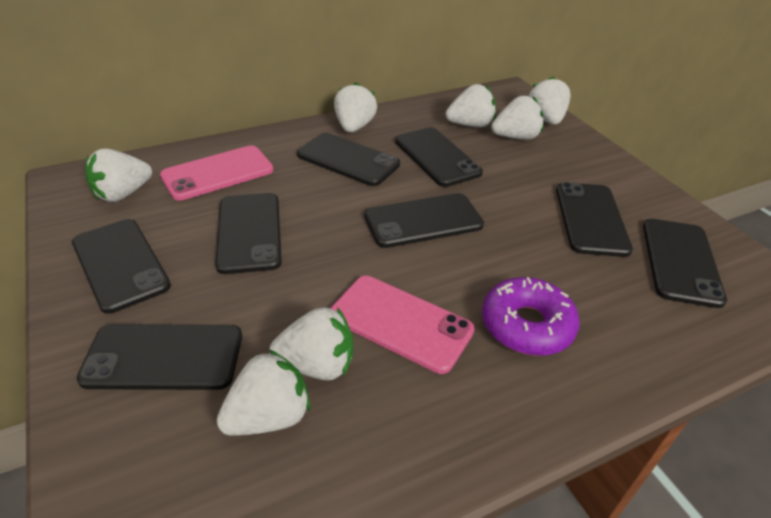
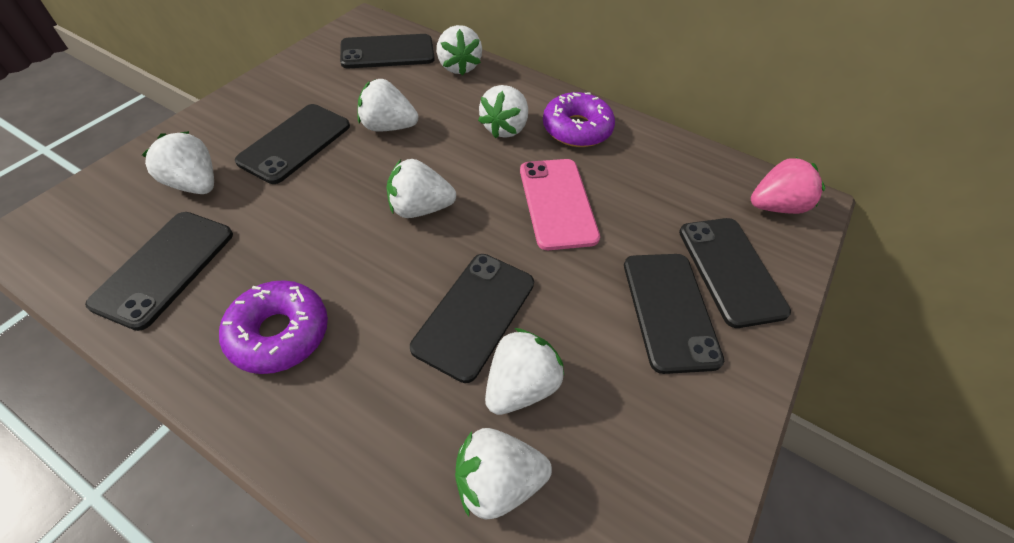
black phone: 8 -> 6
pink phone: 2 -> 1
pink strawberry: 0 -> 1
purple donut: 1 -> 2

